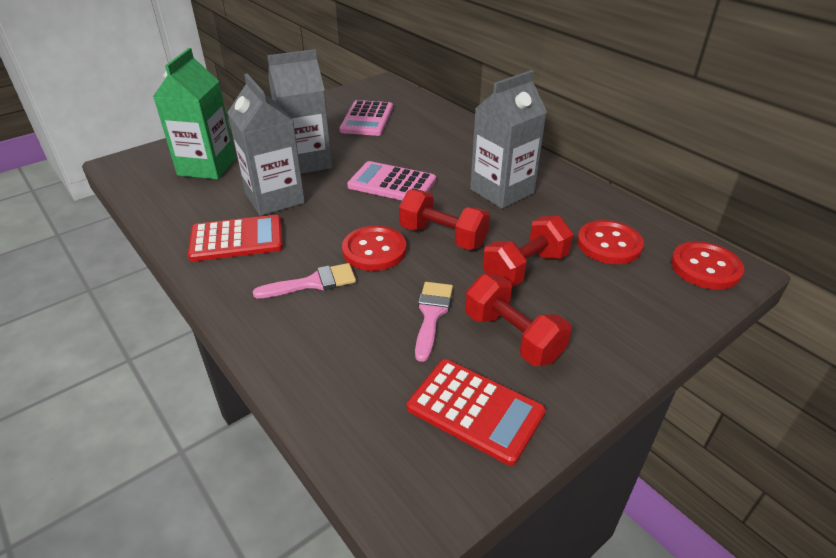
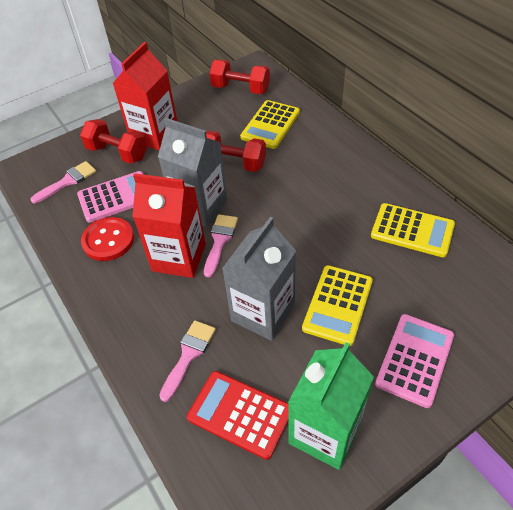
grey carton: 3 -> 2
pink brush: 2 -> 3
red button: 3 -> 1
red calculator: 2 -> 1
red carton: 0 -> 2
yellow calculator: 0 -> 3

